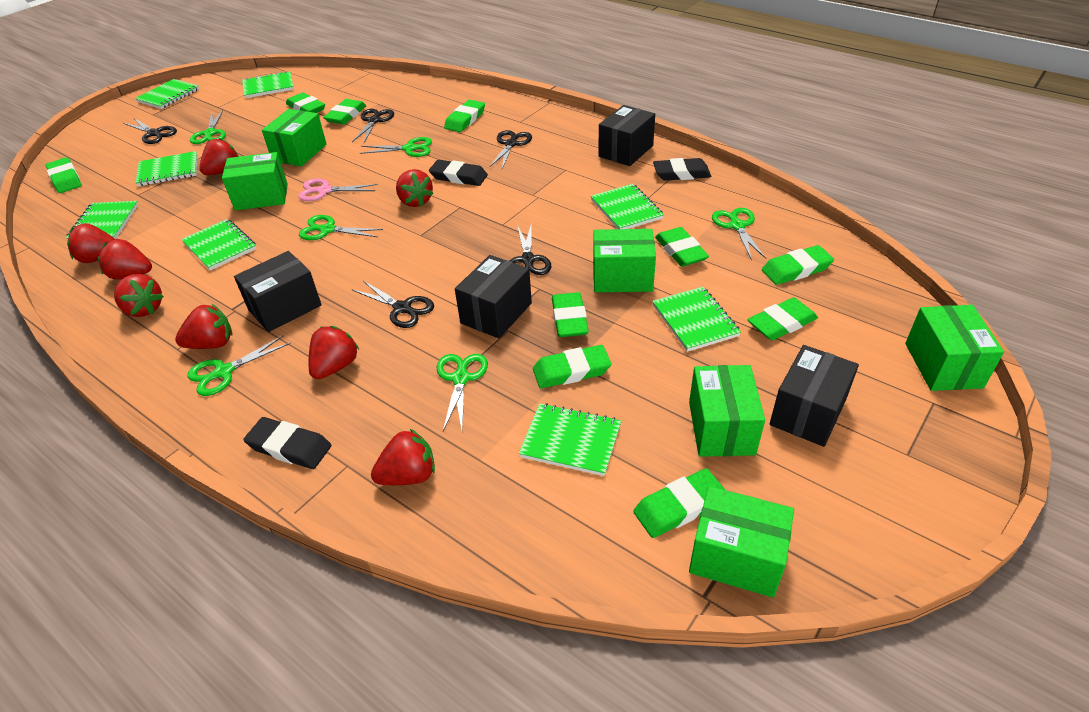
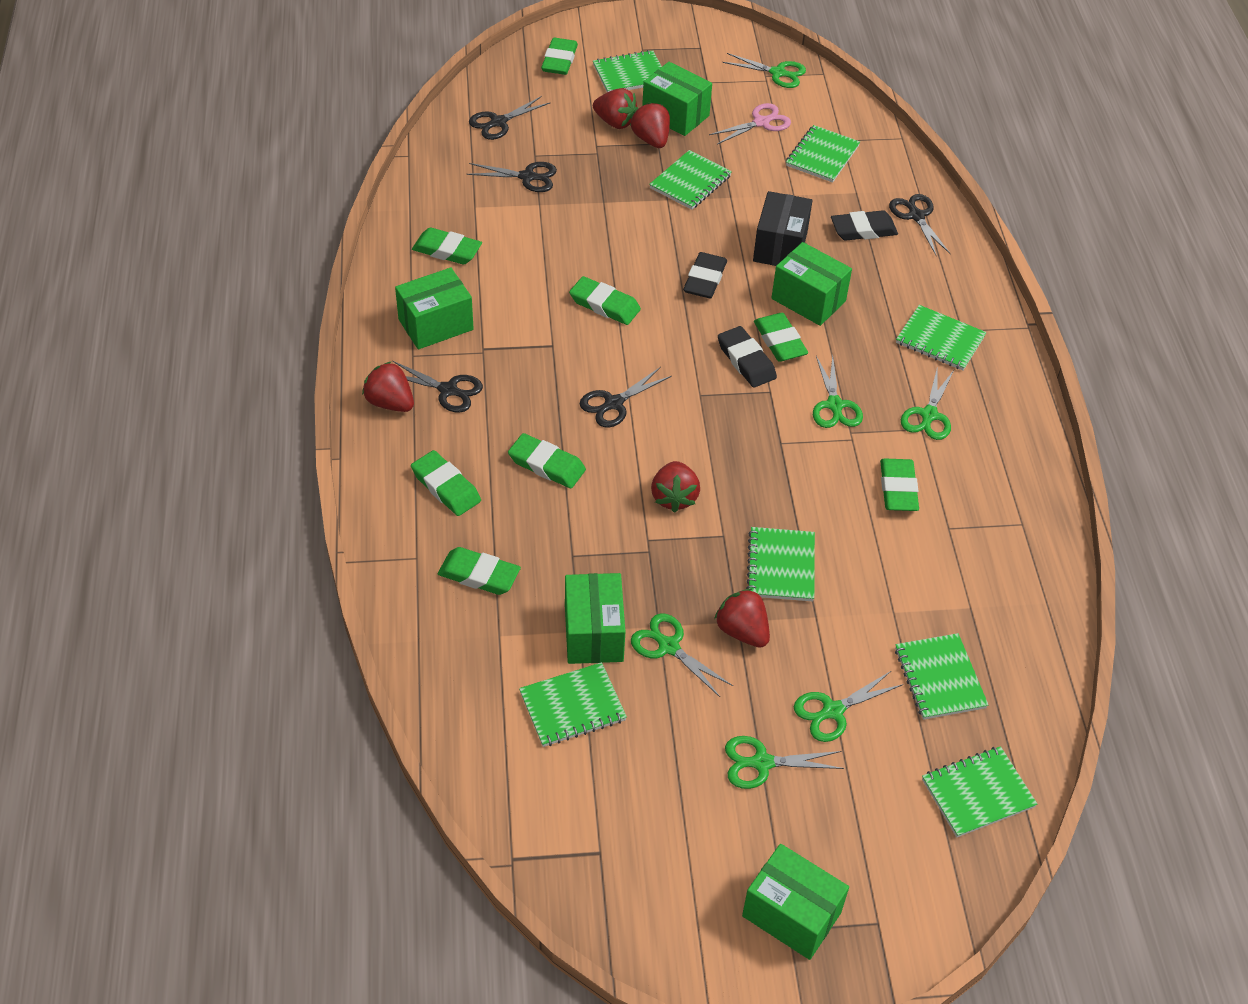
black box: 4 -> 1
green box: 6 -> 5
green eraser: 10 -> 8
red strawberry: 8 -> 5

